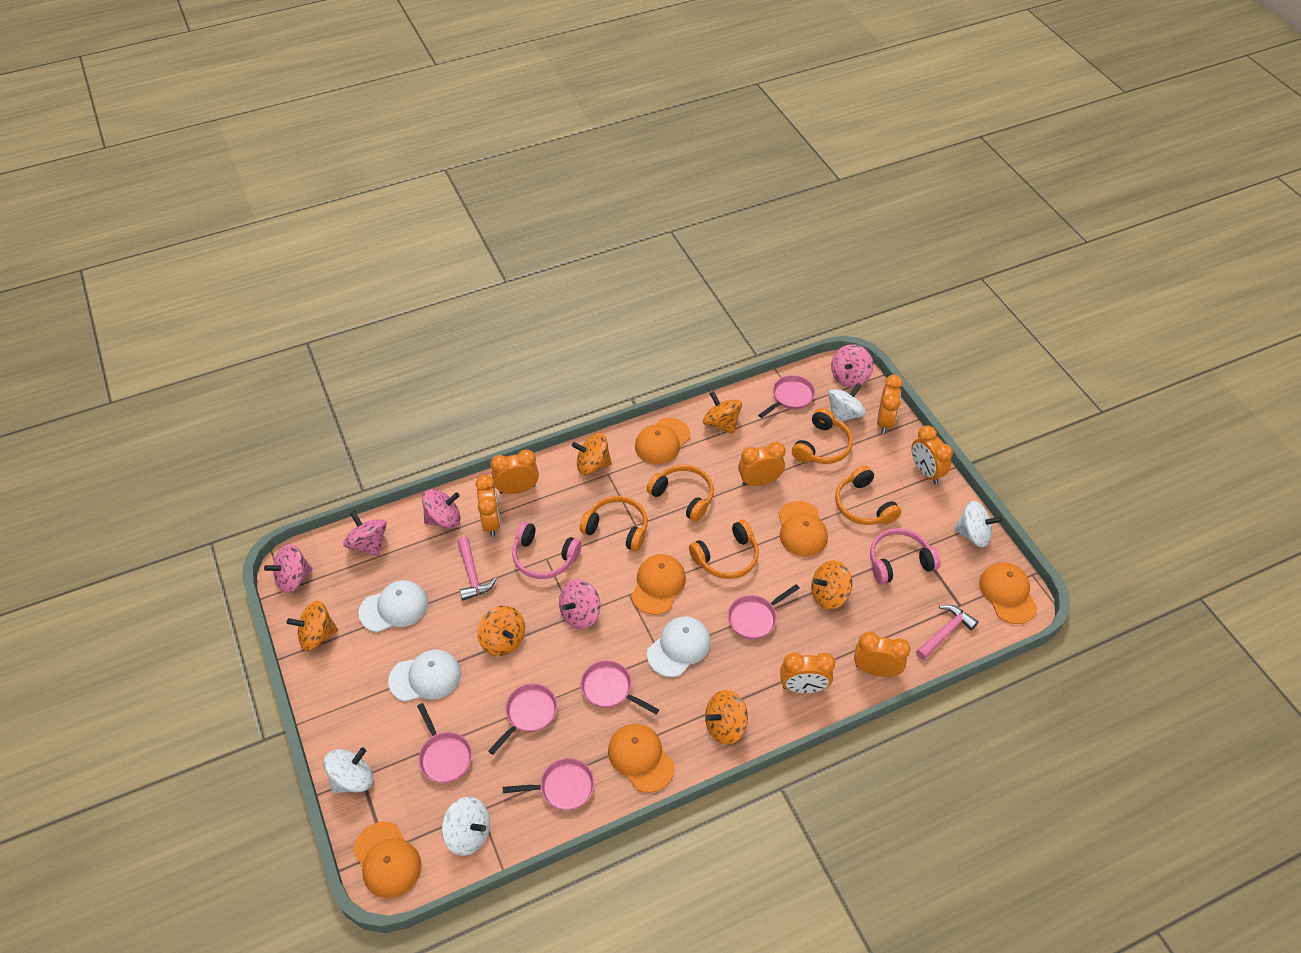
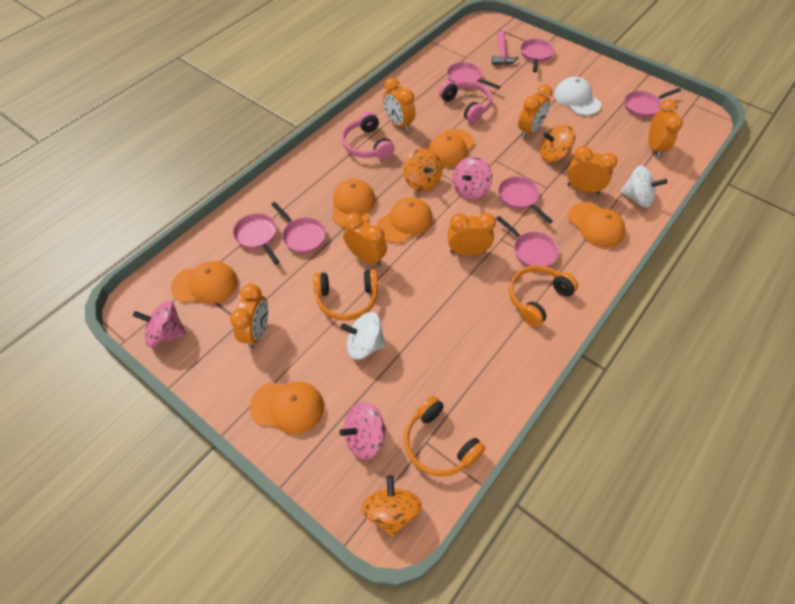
orange headphones: 5 -> 3
orange spinning top: 6 -> 3
pink hammer: 2 -> 1
pink pan: 6 -> 7
pink spinning top: 5 -> 3
white cap: 3 -> 1
white spinning top: 4 -> 2

